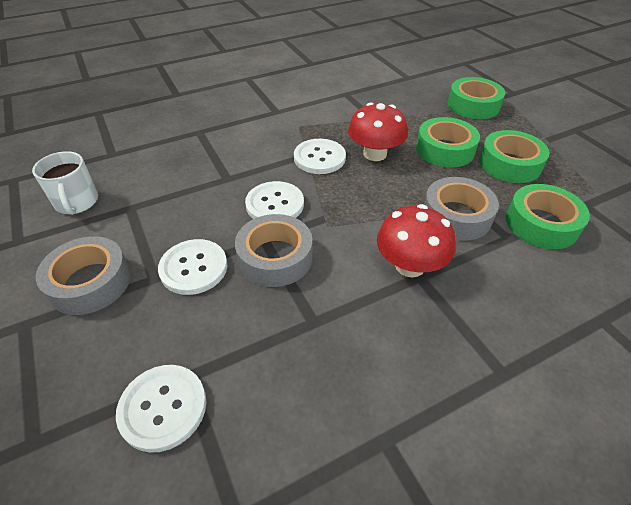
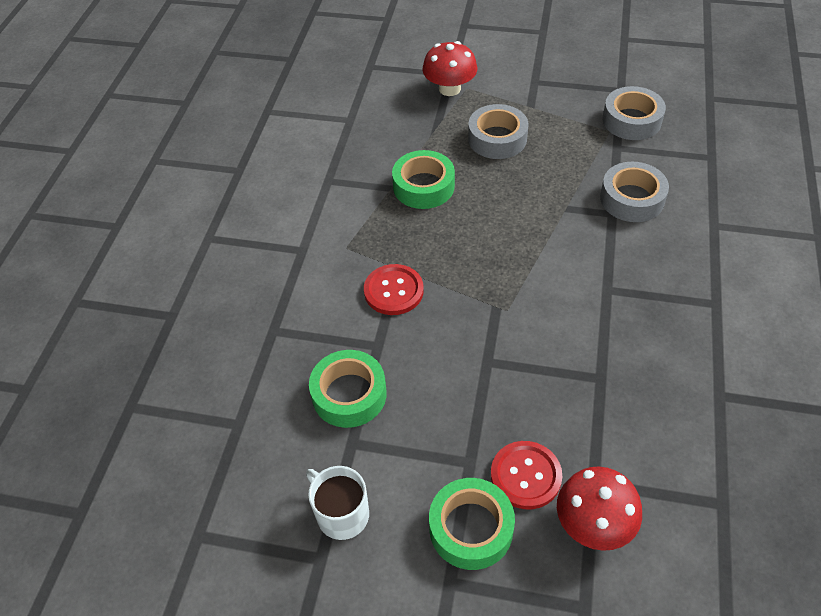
green tape: 4 -> 3
red button: 0 -> 2
white button: 4 -> 0

